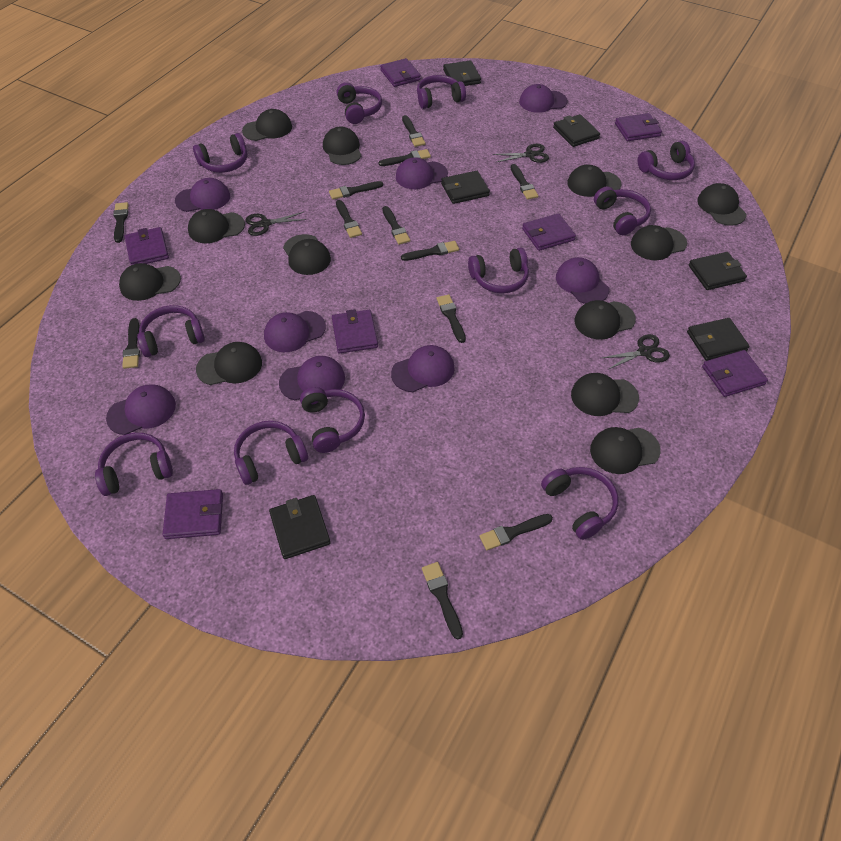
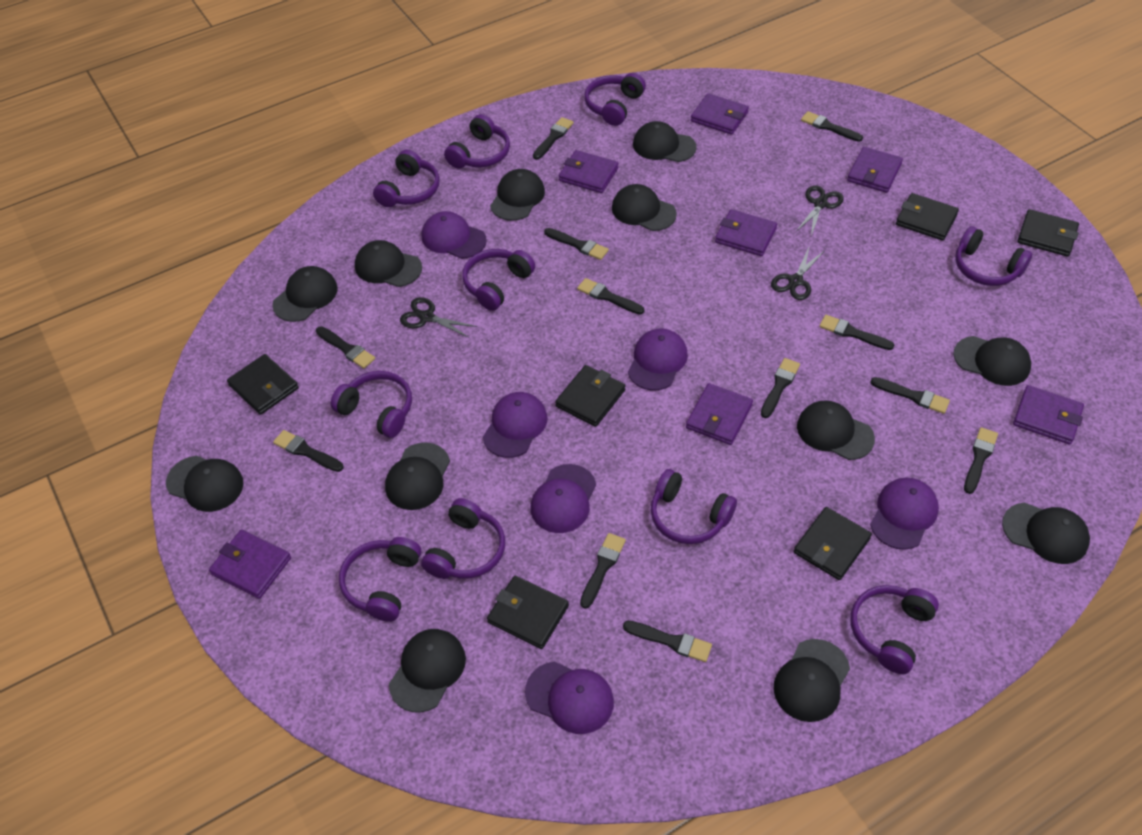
purple cap: 8 -> 6
purple headphones: 11 -> 10

